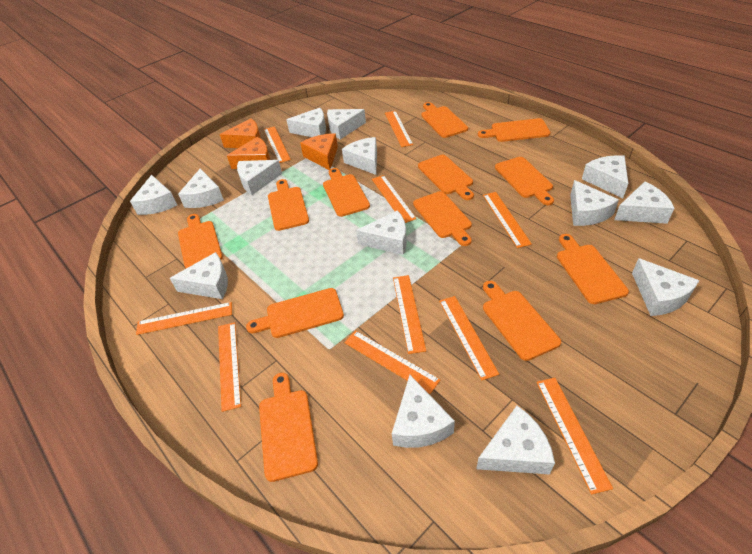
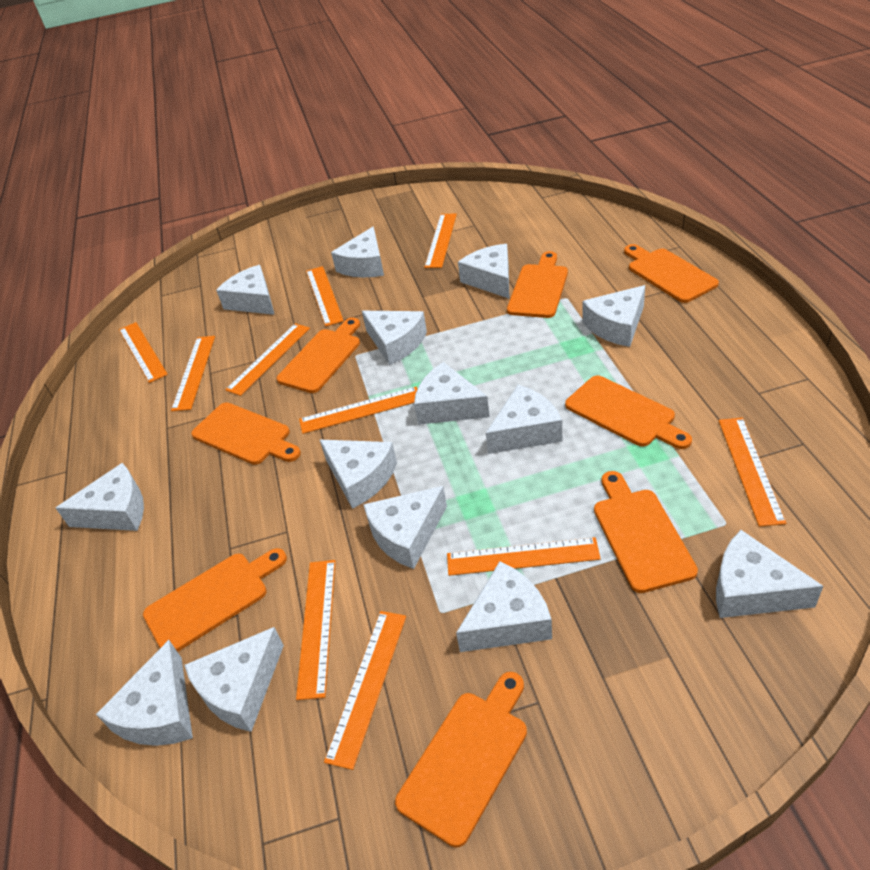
orange cheese: 3 -> 0
orange cutting board: 12 -> 8

